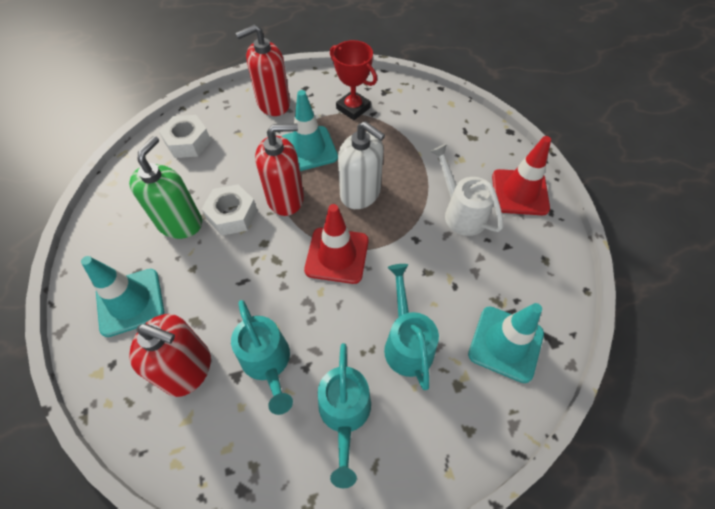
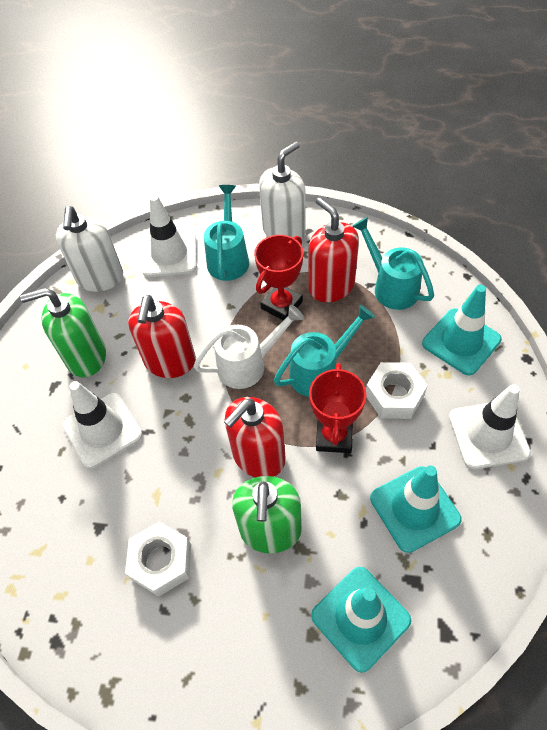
green soap dispenser: 1 -> 2
red traffic cone: 2 -> 0
red trophy: 1 -> 2
white soap dispenser: 1 -> 2
white traffic cone: 0 -> 3

